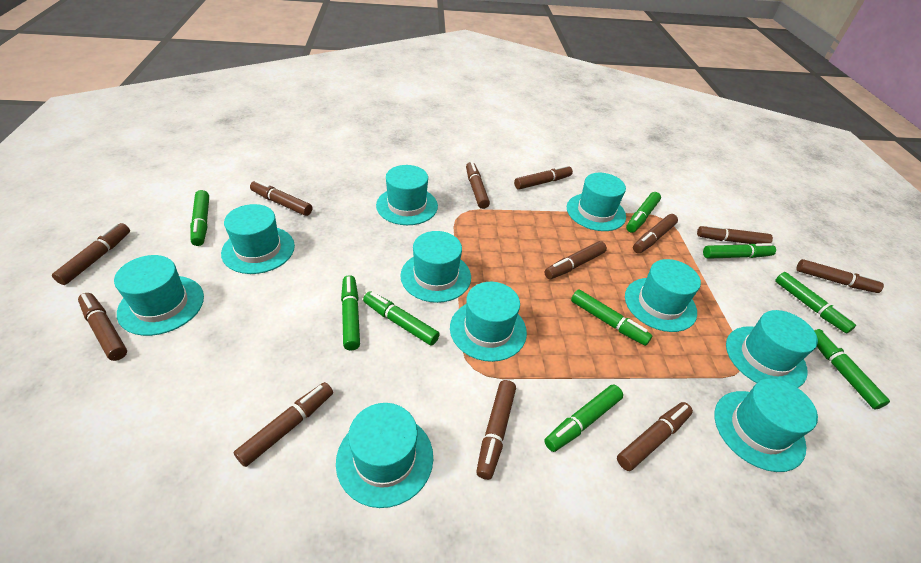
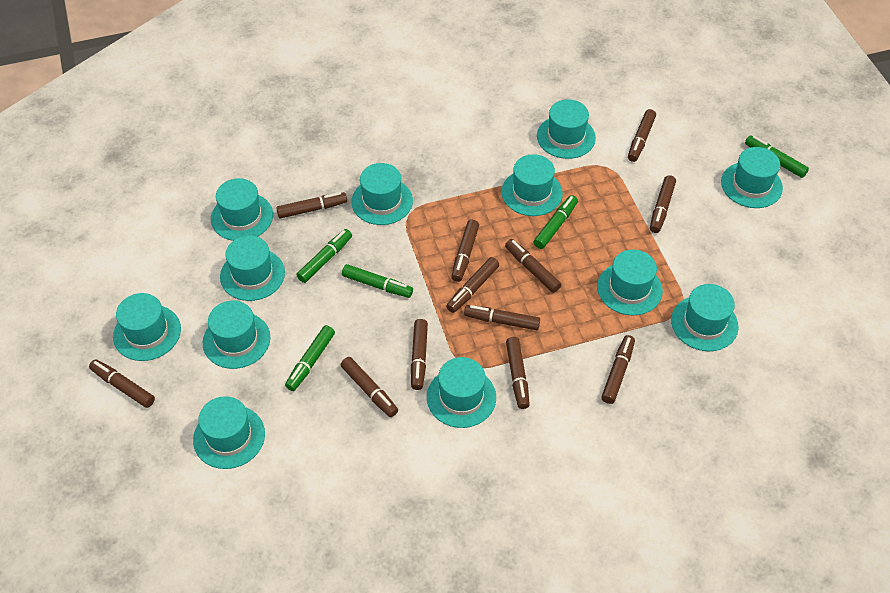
green marker: 9 -> 5
turquoise hat: 10 -> 12

